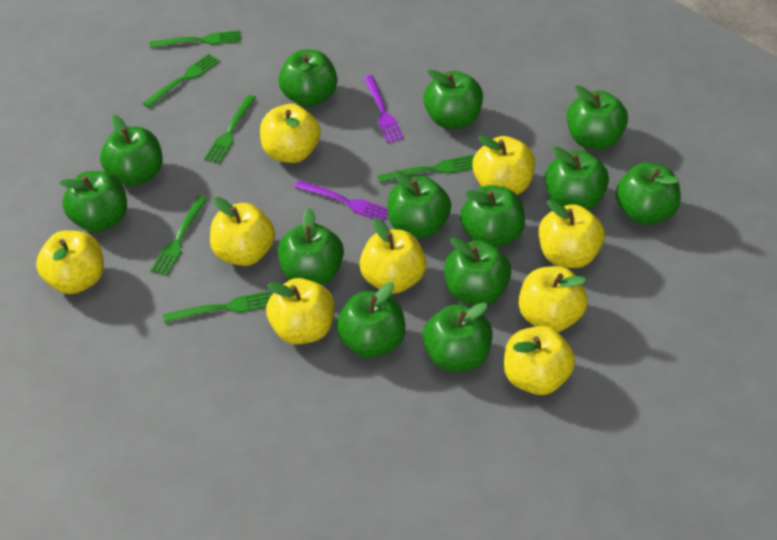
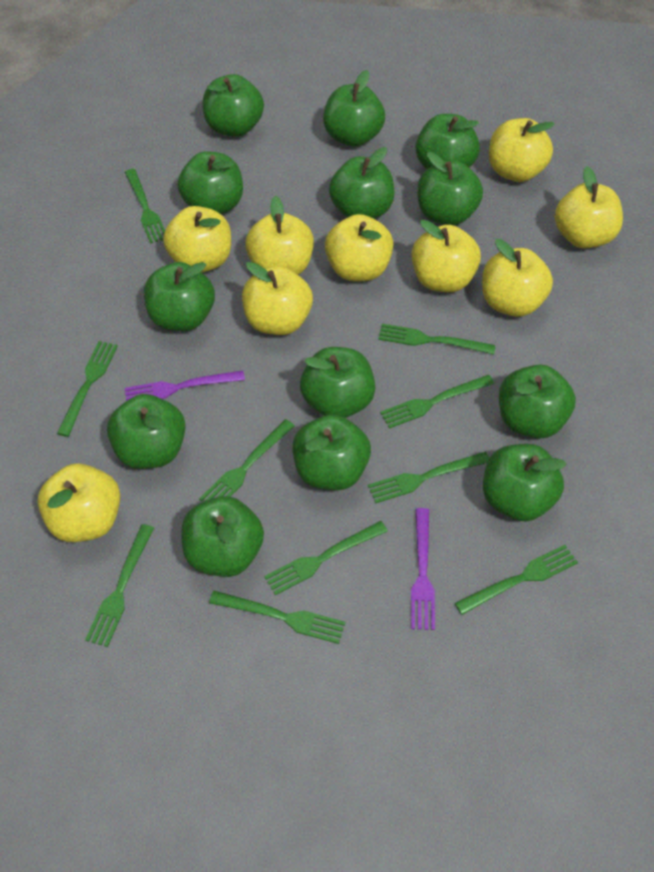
green fork: 6 -> 10

